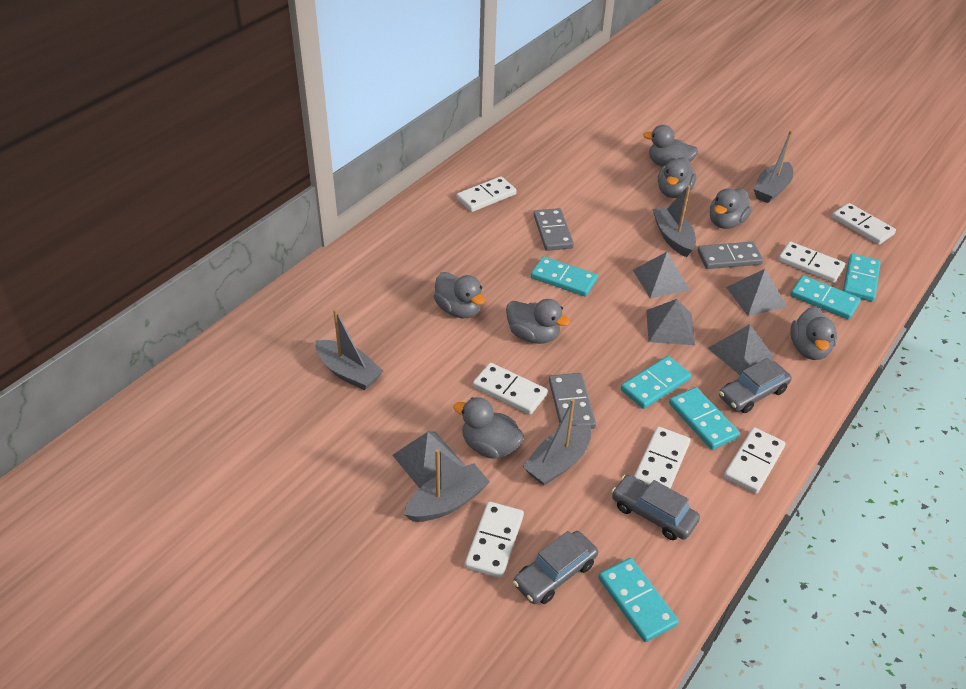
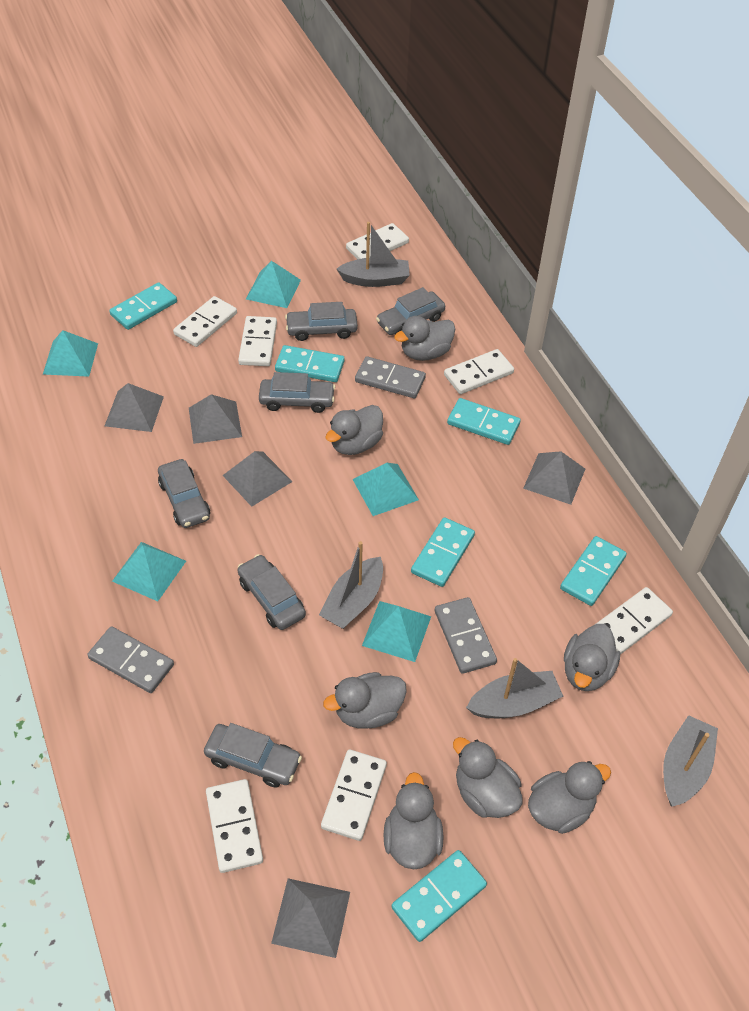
grey boat: 5 -> 4
grey car: 3 -> 6
turquoise pyramid: 0 -> 5

